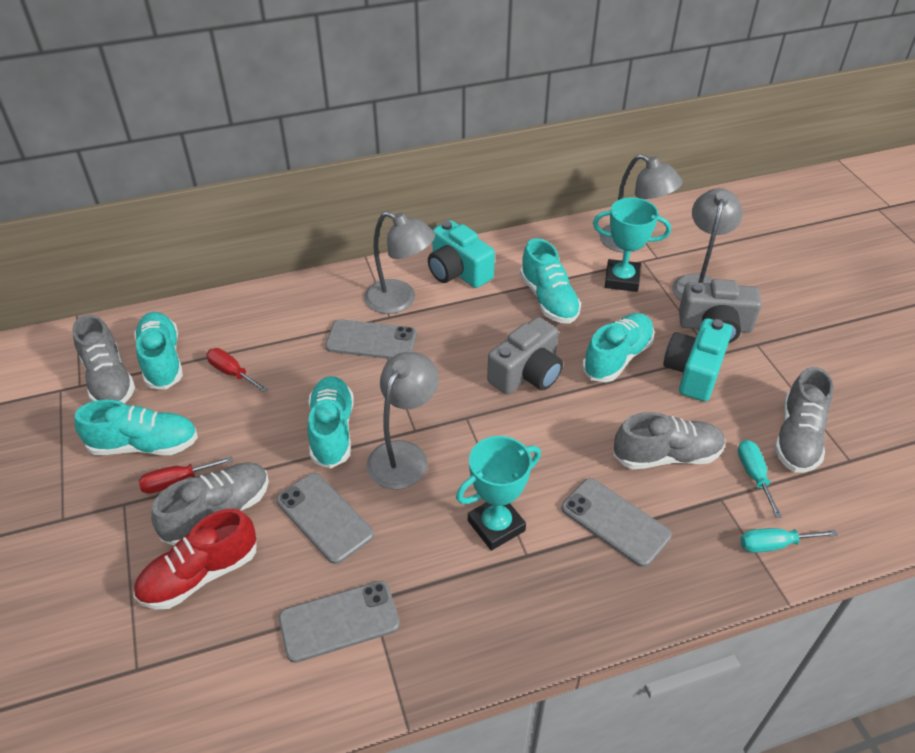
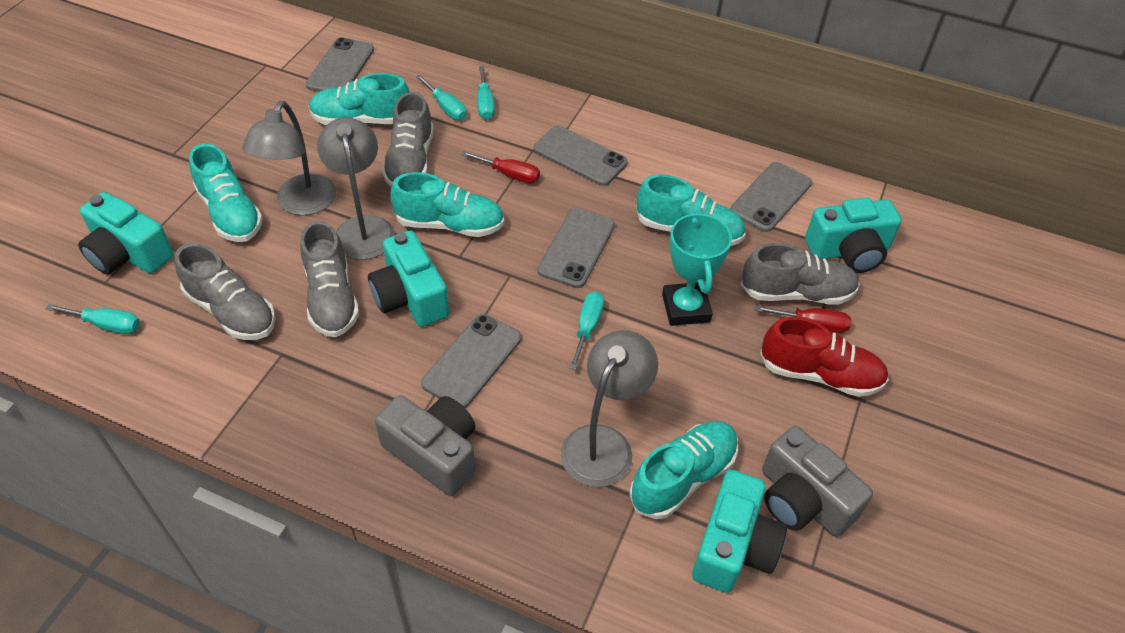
grey lamp: 4 -> 3
grey phone: 4 -> 5
turquoise camera: 2 -> 4
turquoise screwdriver: 2 -> 4
turquoise trophy: 2 -> 1

